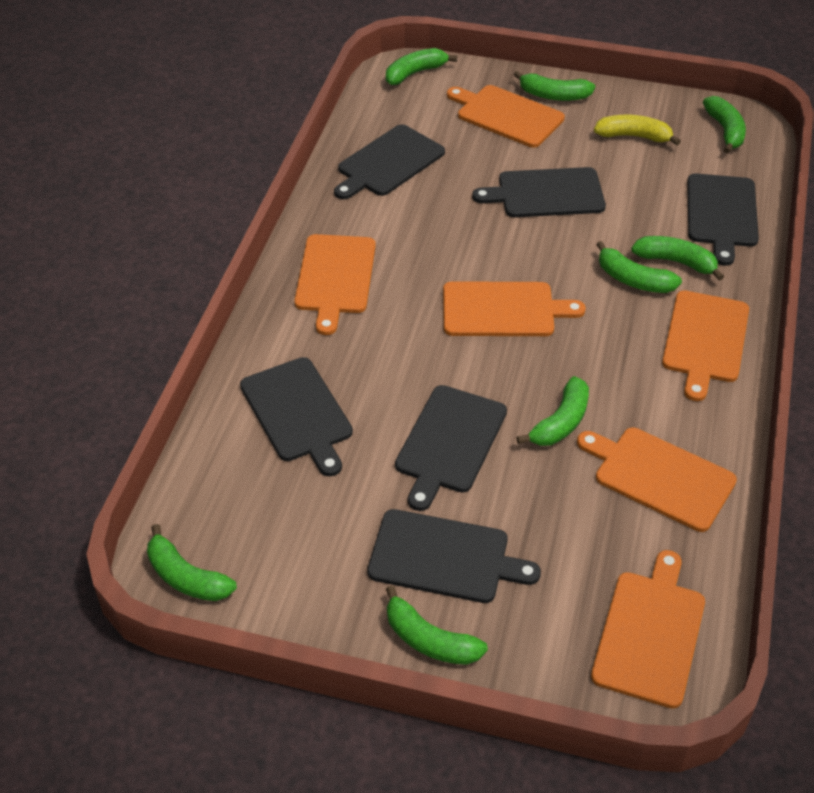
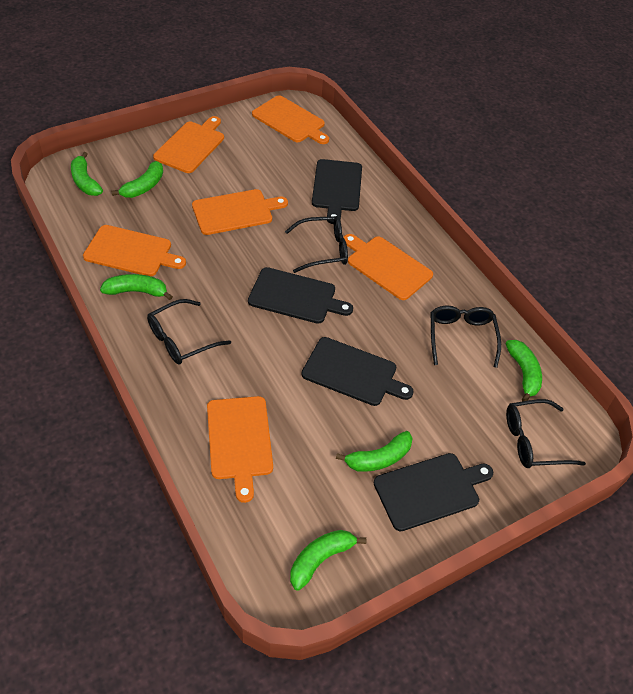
black cutting board: 6 -> 4
black glasses: 0 -> 4
green banana: 8 -> 6
yellow banana: 1 -> 0

